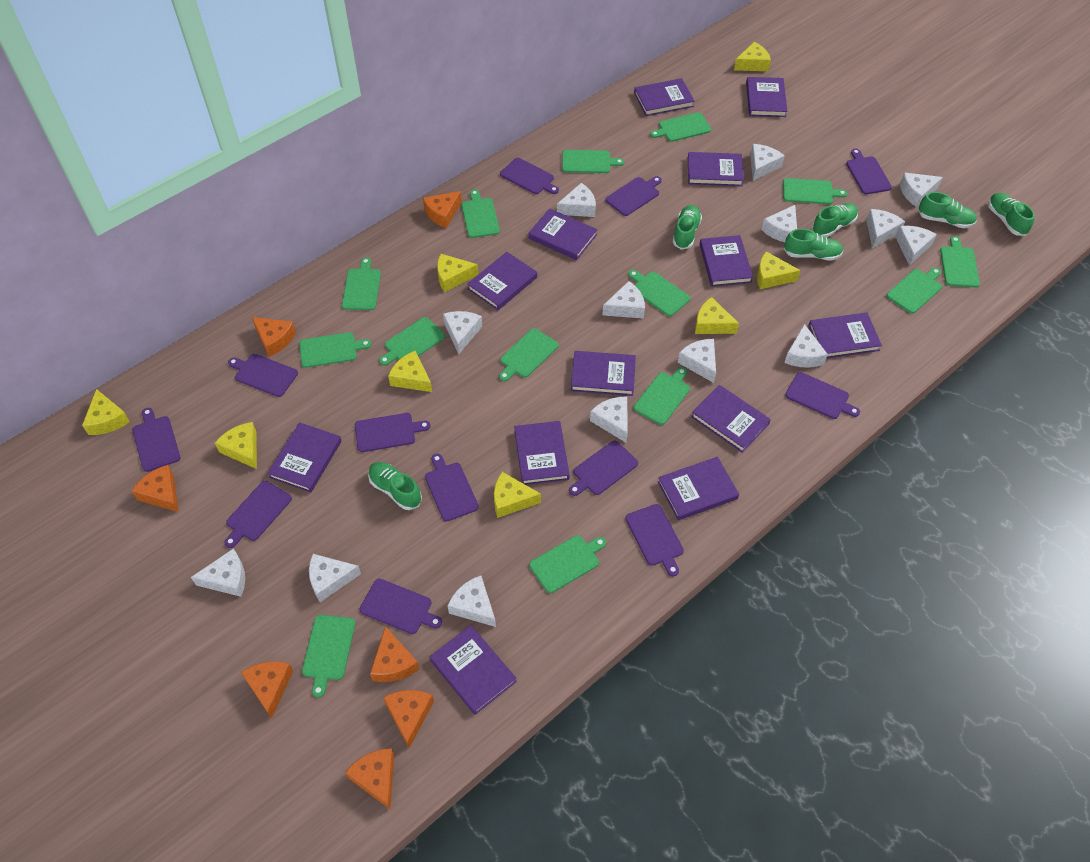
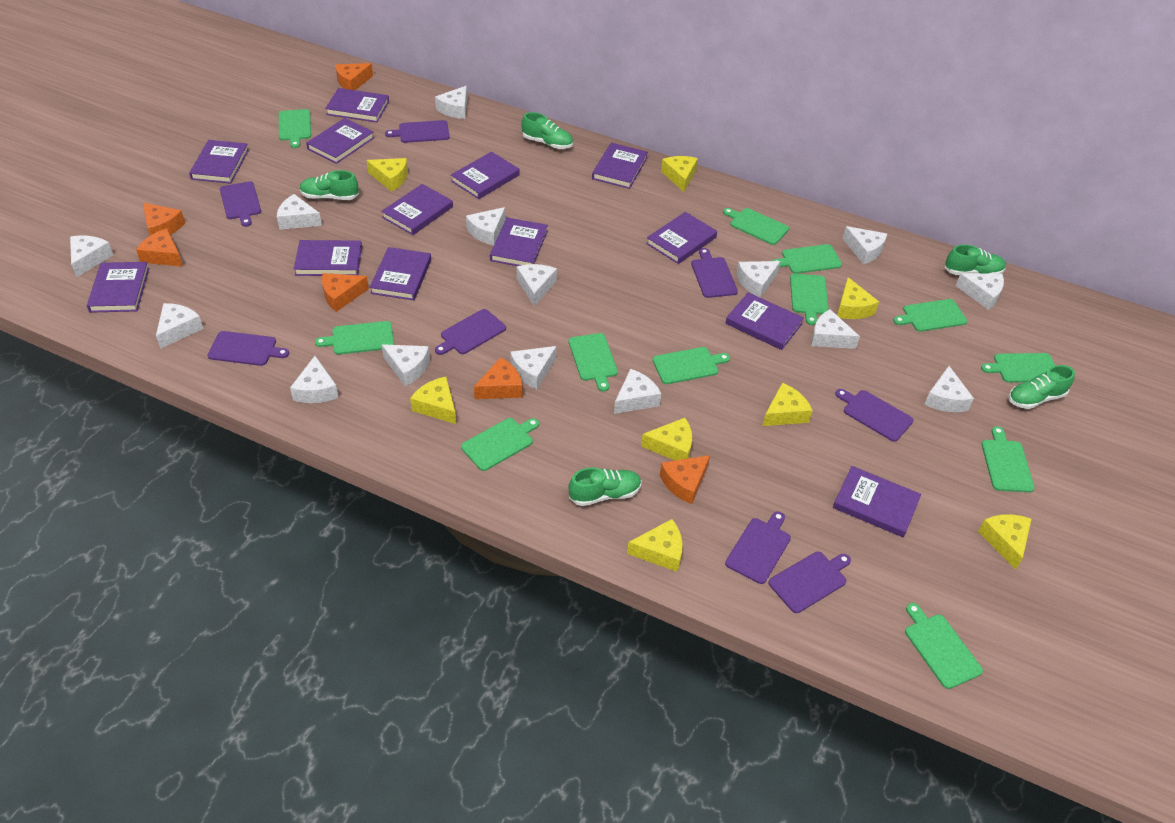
green cutting board: 14 -> 12
green shoe: 6 -> 5
orange cheese: 7 -> 6
purple cutting board: 12 -> 8
white cheese: 14 -> 15

